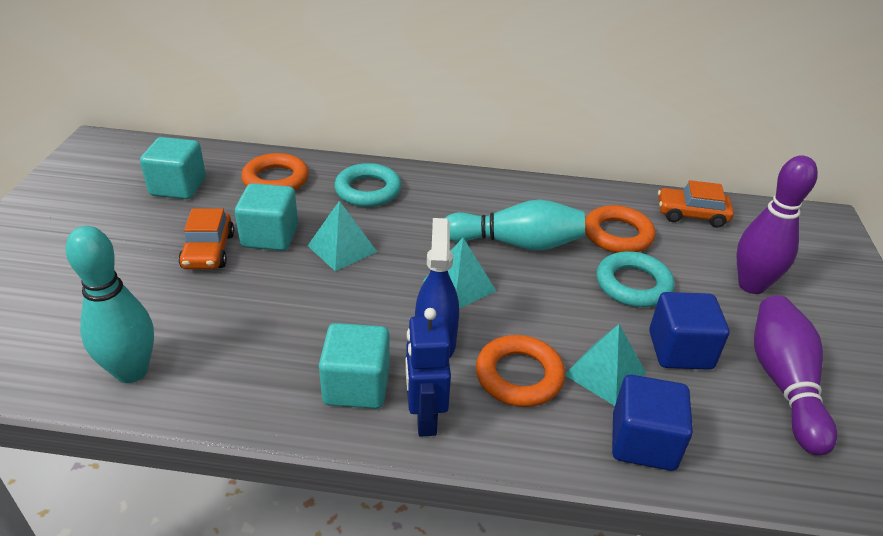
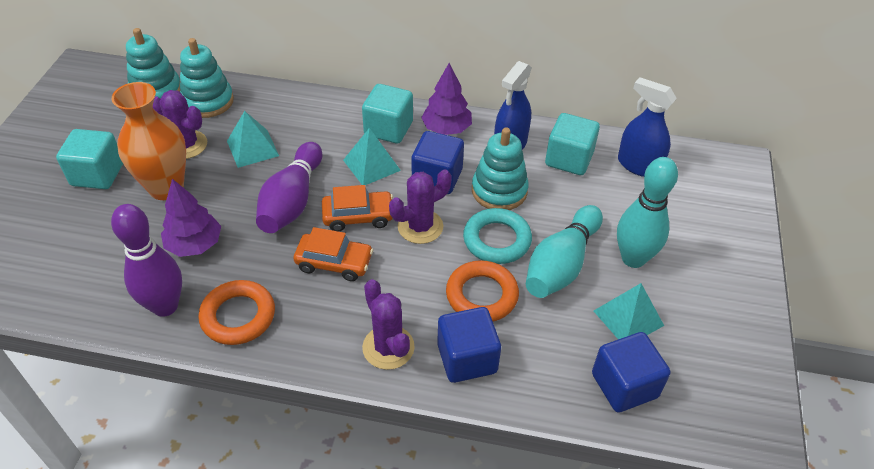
blue cube: 2 -> 3
blue robot: 1 -> 0
blue spray bottle: 1 -> 2
orange ring: 3 -> 2
orange vase: 0 -> 1
purple cactus: 0 -> 3
purple tree: 0 -> 2
turquoise ring: 2 -> 1
turquoise stacking toy: 0 -> 3

